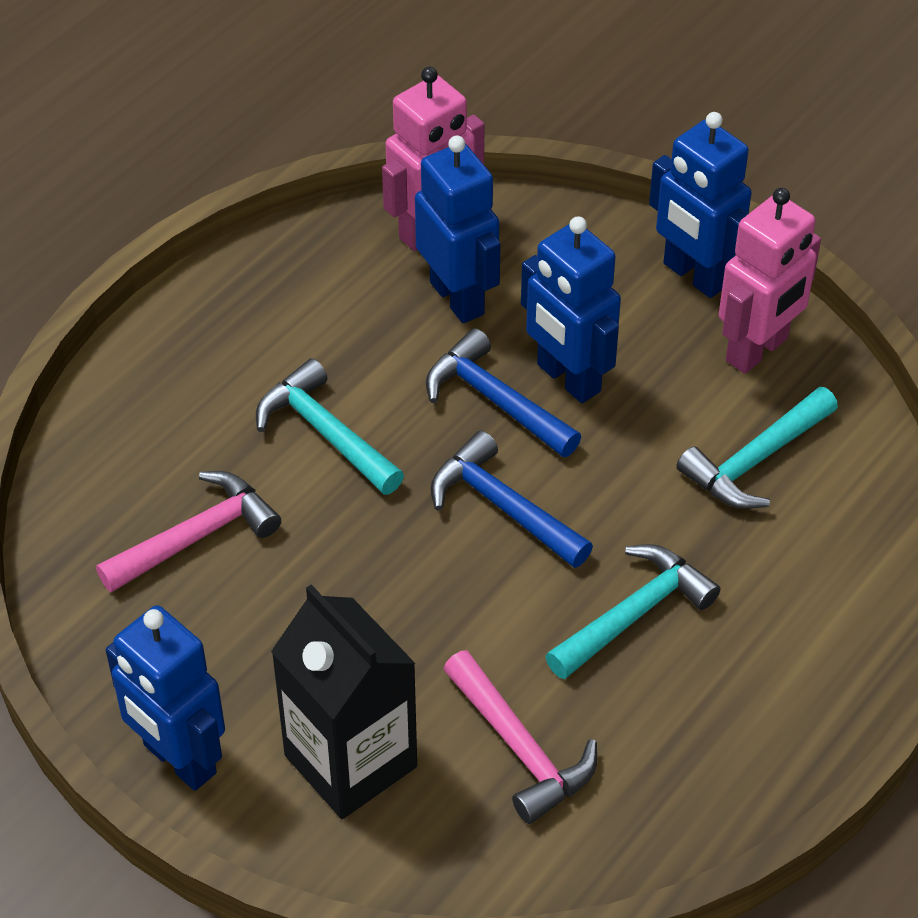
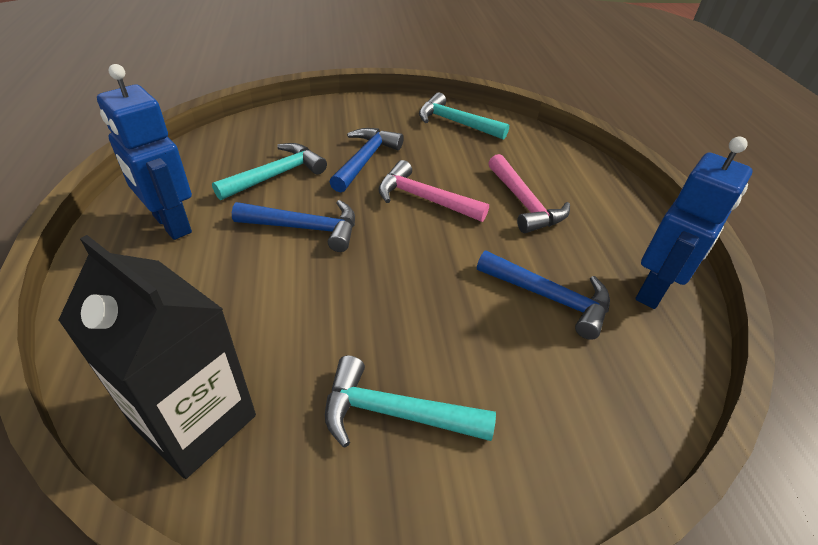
blue hammer: 2 -> 3
blue robot: 4 -> 2
pink robot: 2 -> 0

